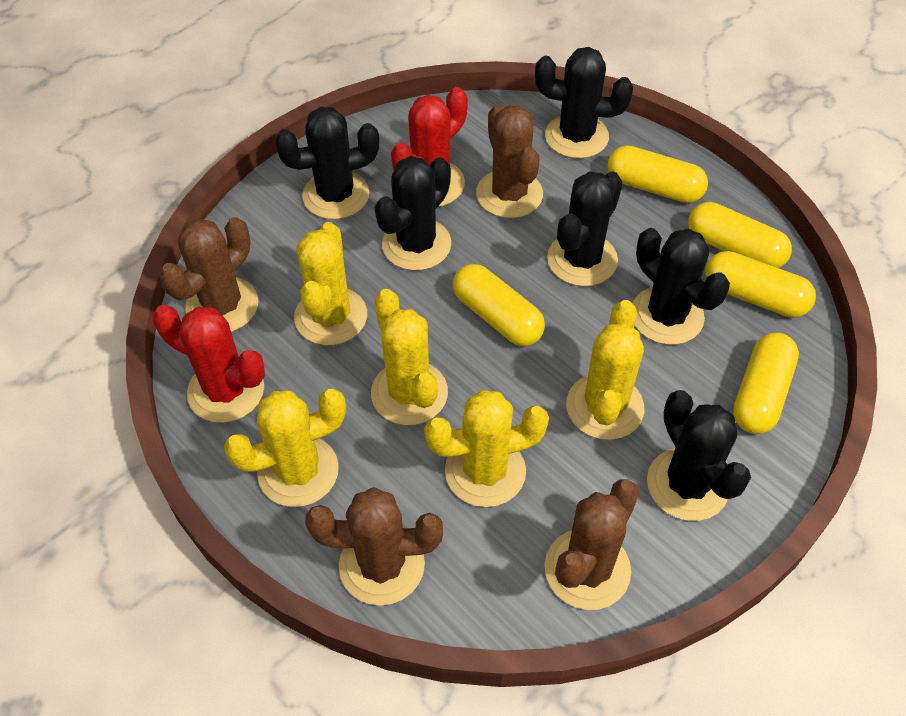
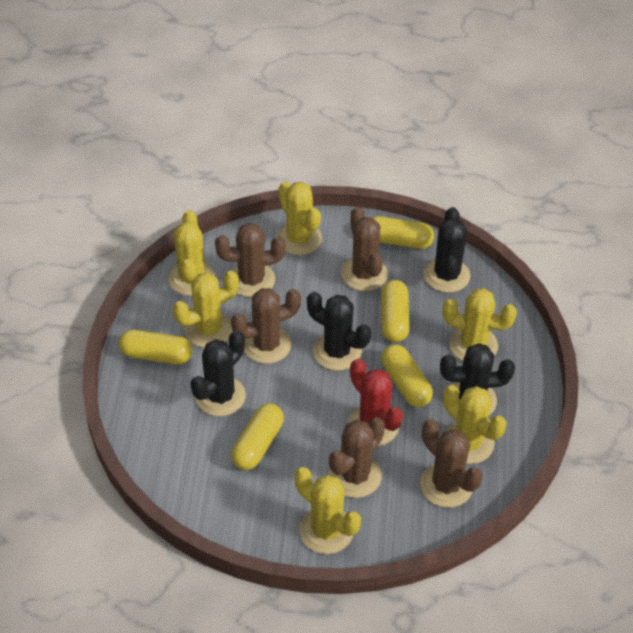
black cactus: 6 -> 4
brown cactus: 4 -> 5
red cactus: 2 -> 1
yellow cactus: 5 -> 6

